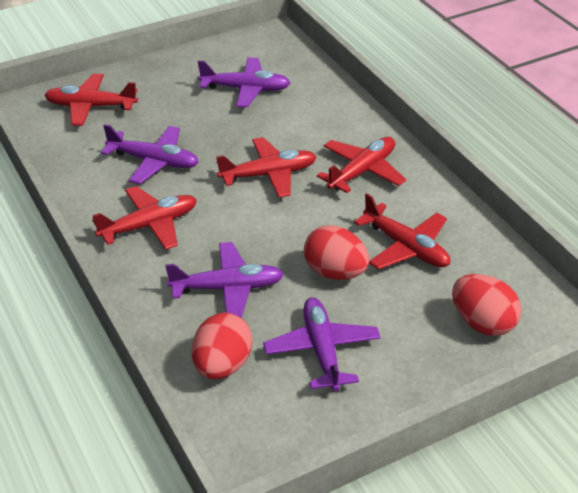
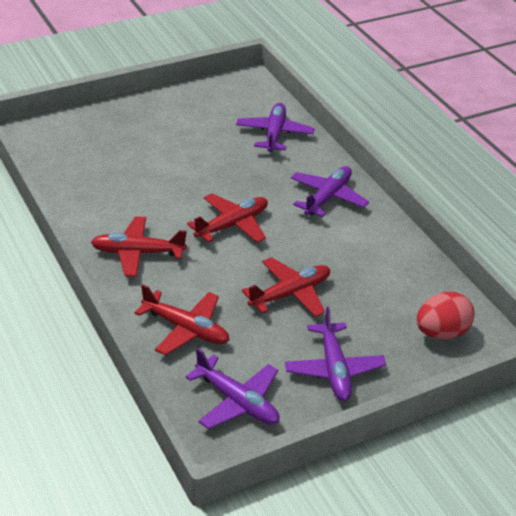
red egg: 3 -> 1
red plane: 5 -> 4

